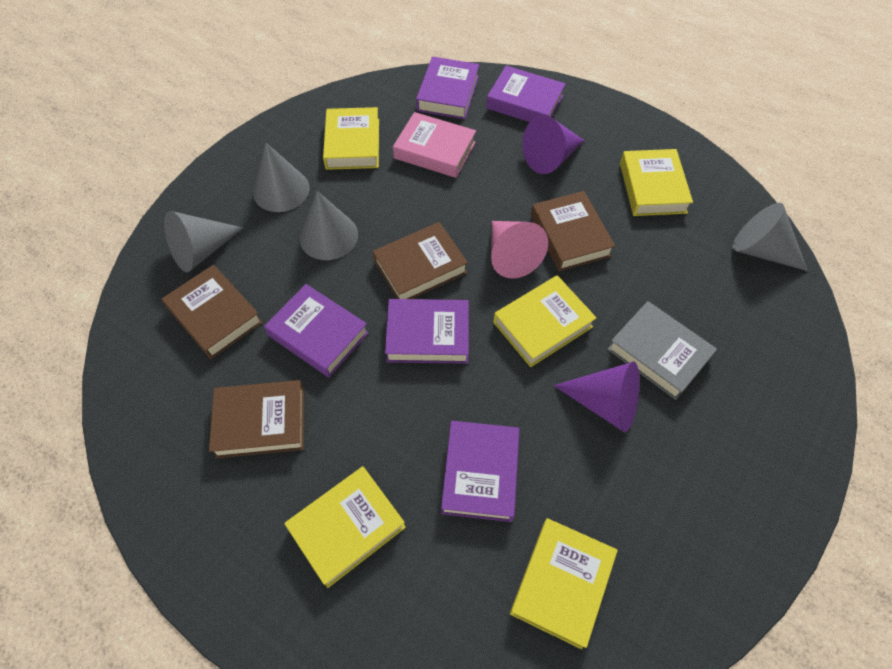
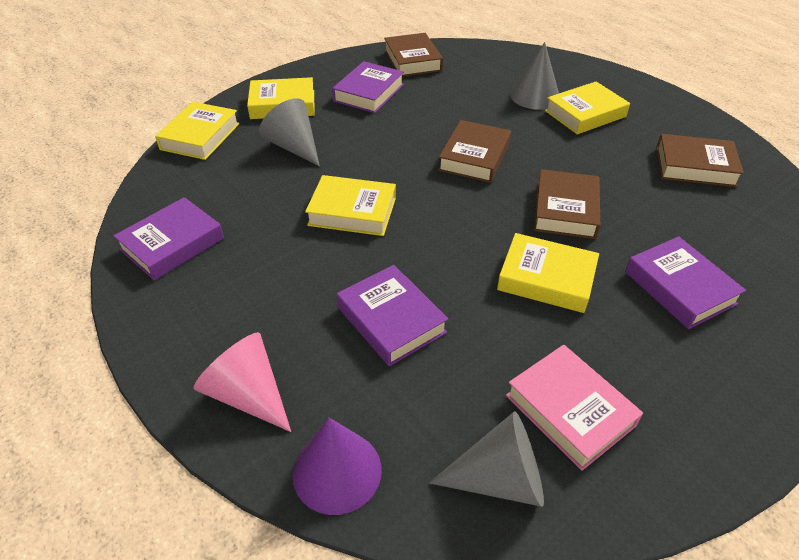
grey book: 1 -> 0
grey cone: 4 -> 3
purple book: 5 -> 4
purple cone: 2 -> 1

